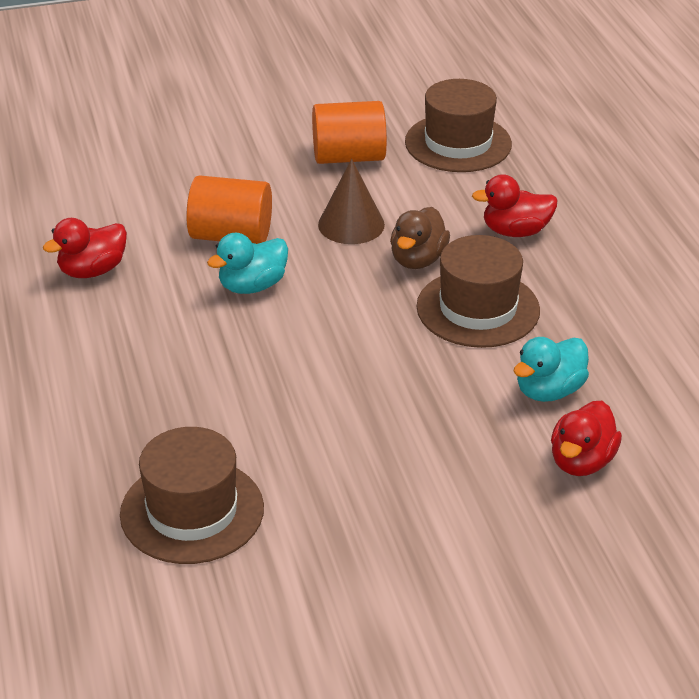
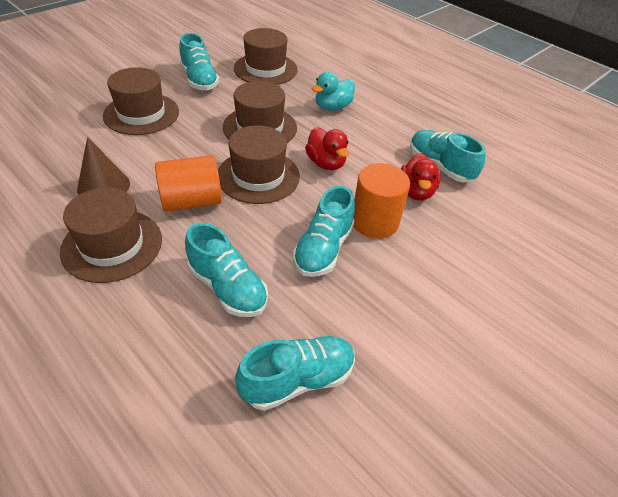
brown duck: 1 -> 0
brown hat: 3 -> 5
red duck: 3 -> 2
turquoise duck: 2 -> 1
turquoise shoe: 0 -> 5

